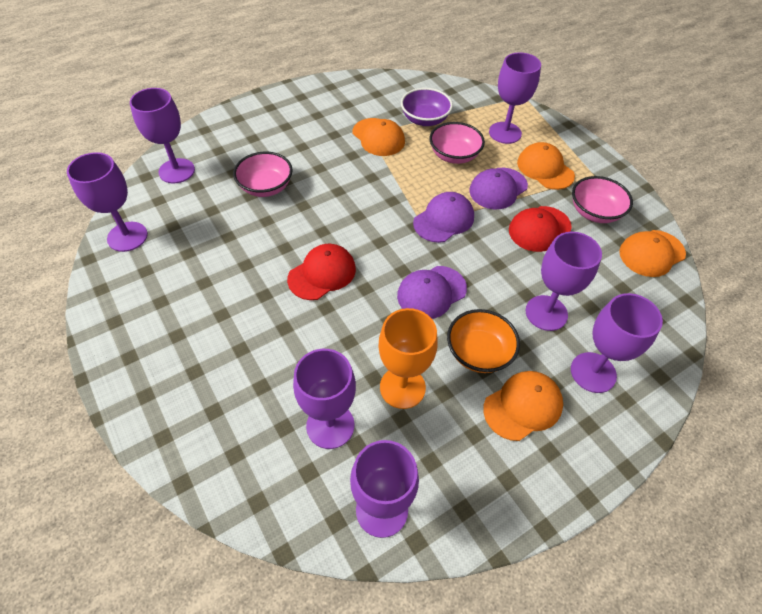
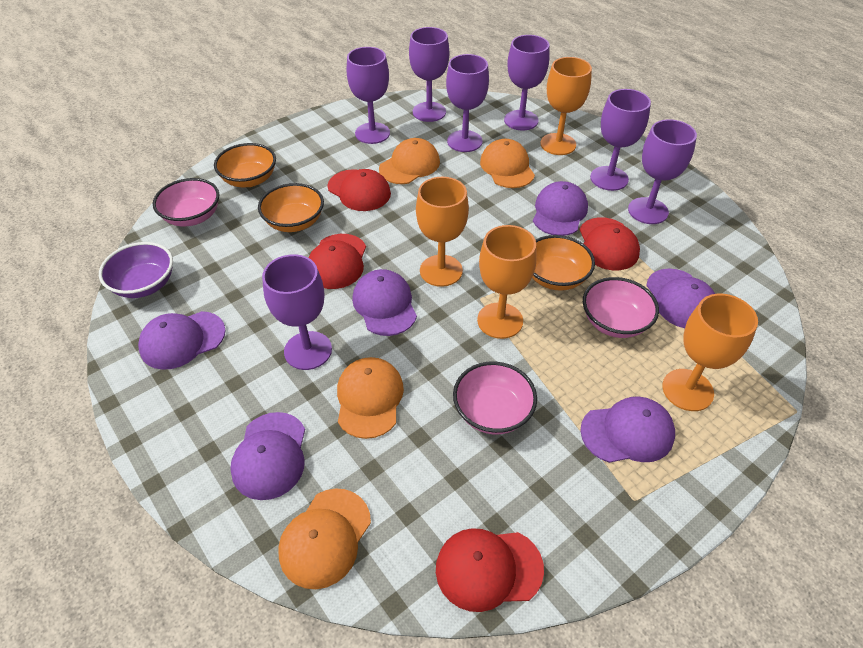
orange bowl: 1 -> 3
orange goblet: 1 -> 4
purple cap: 3 -> 6
red cap: 2 -> 4

